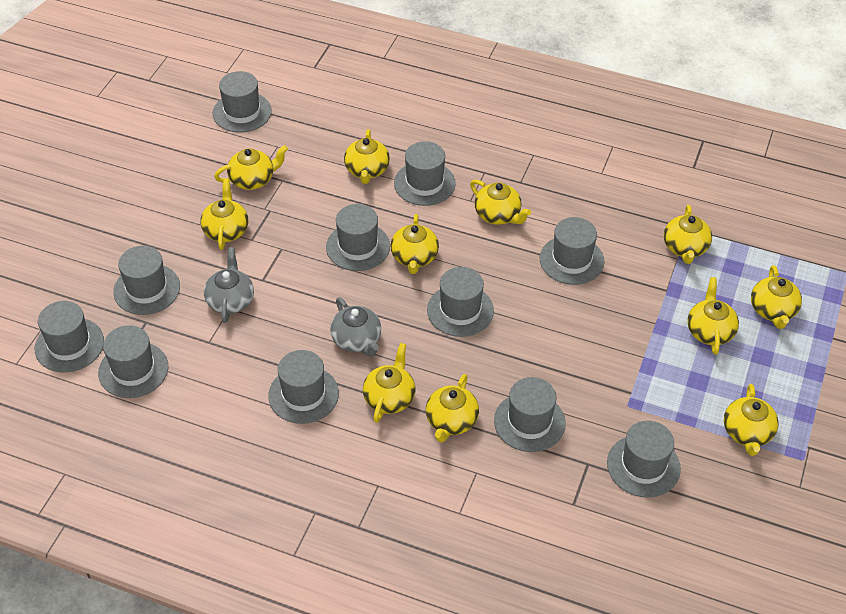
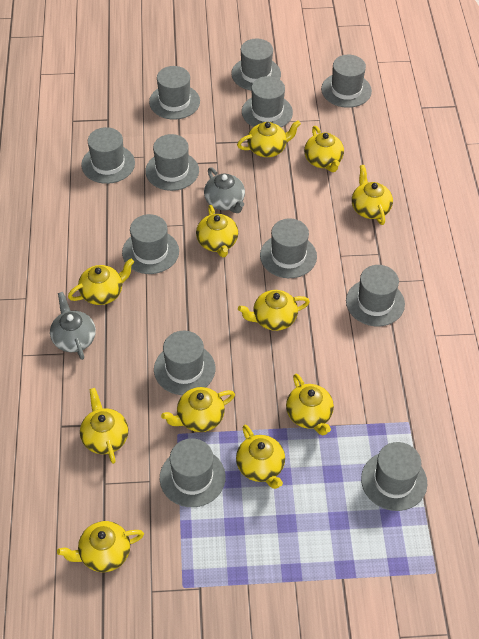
grey hat: 11 -> 12

